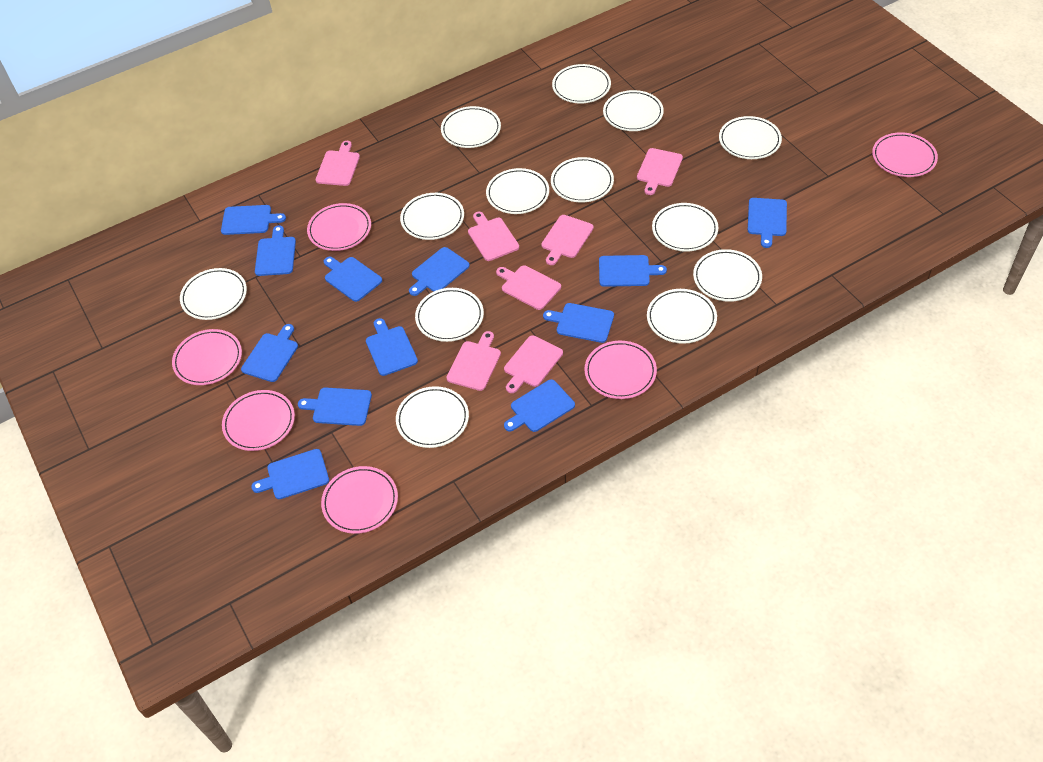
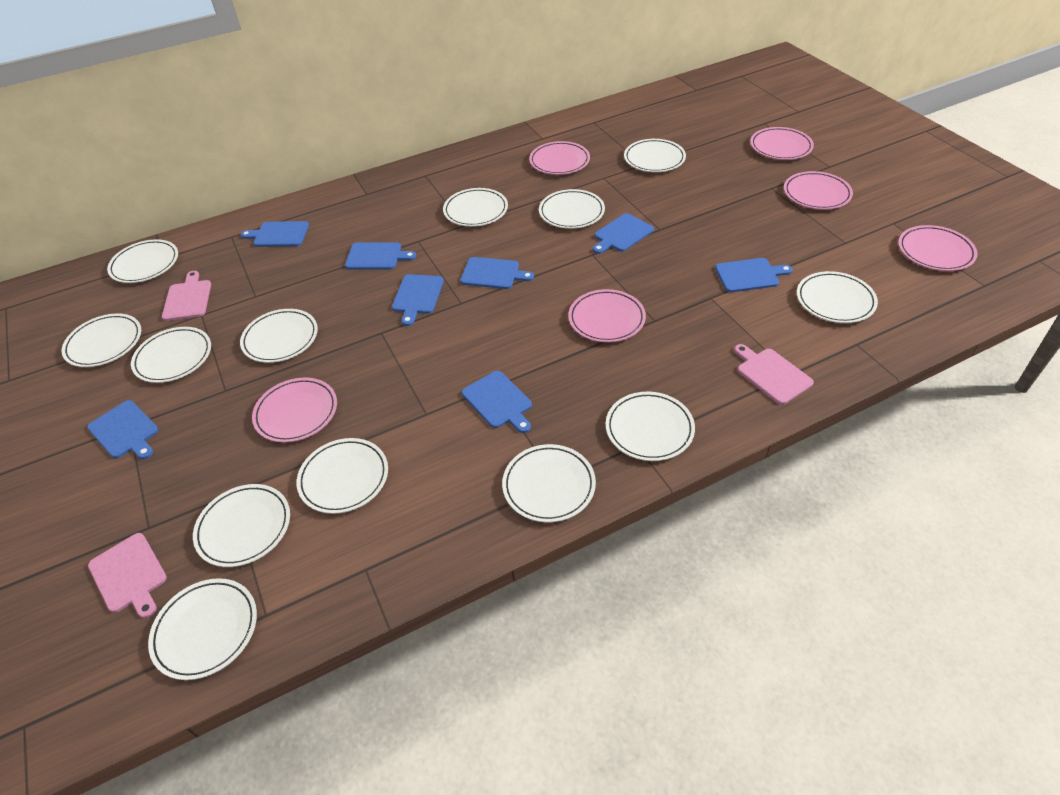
blue cutting board: 12 -> 8
pink cutting board: 7 -> 3

